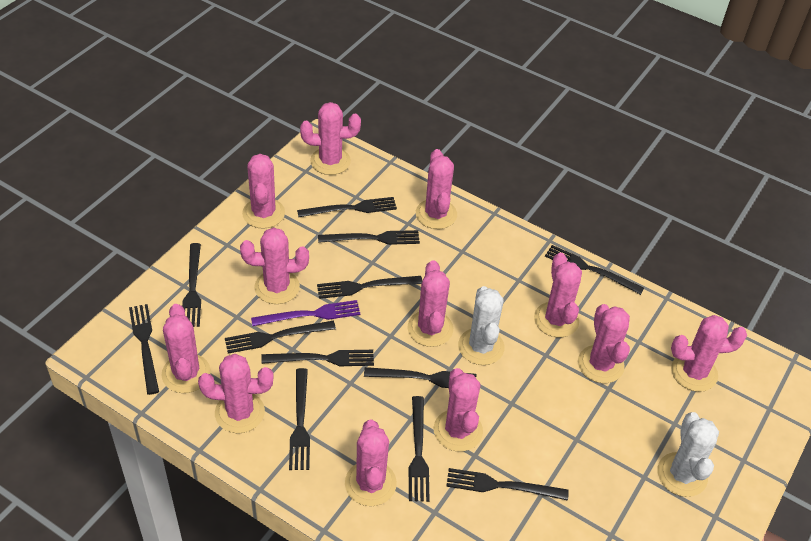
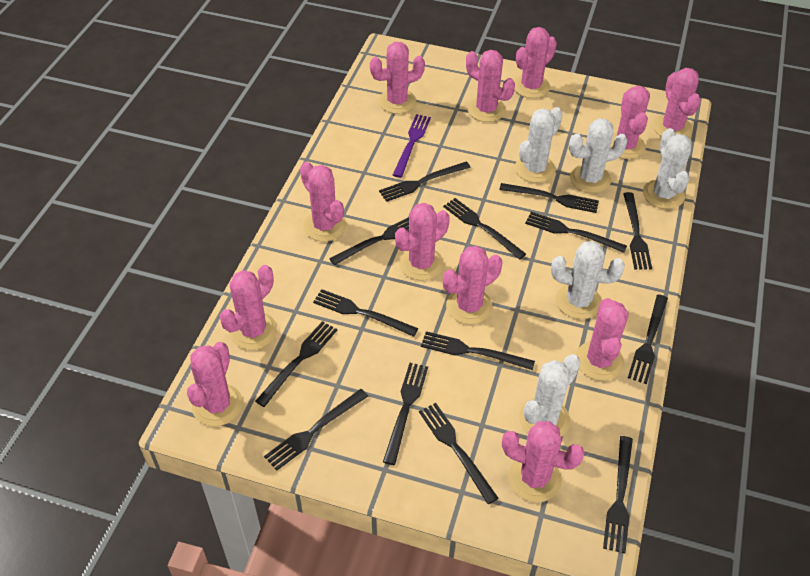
black fork: 12 -> 14
white cactus: 2 -> 5

